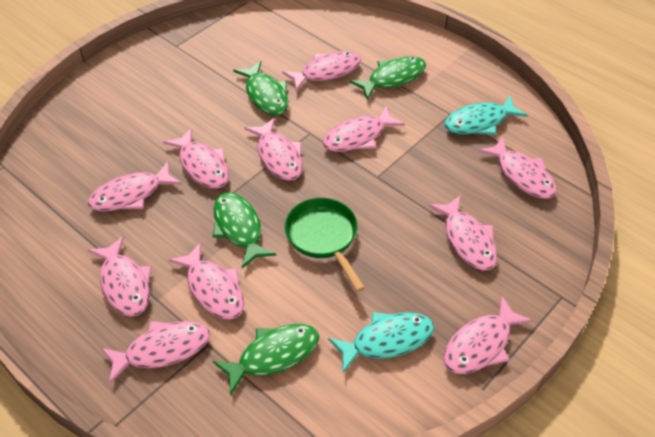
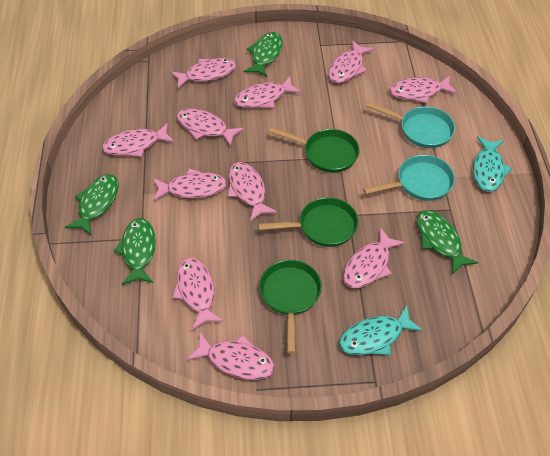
green pan: 1 -> 3
turquoise pan: 0 -> 2

